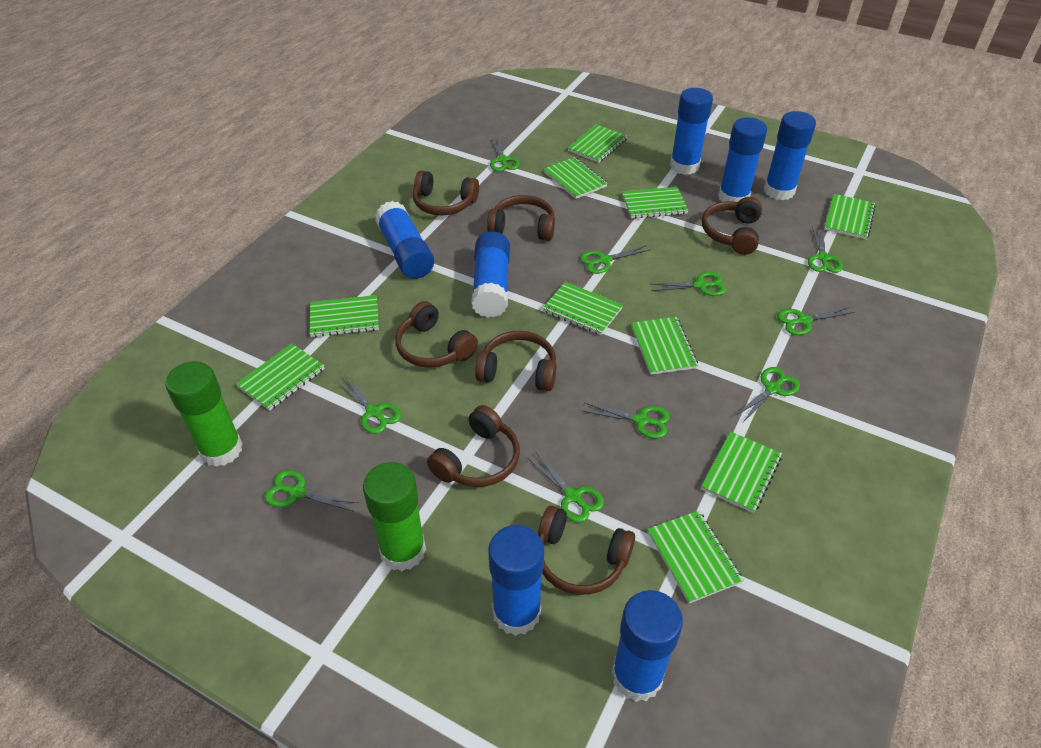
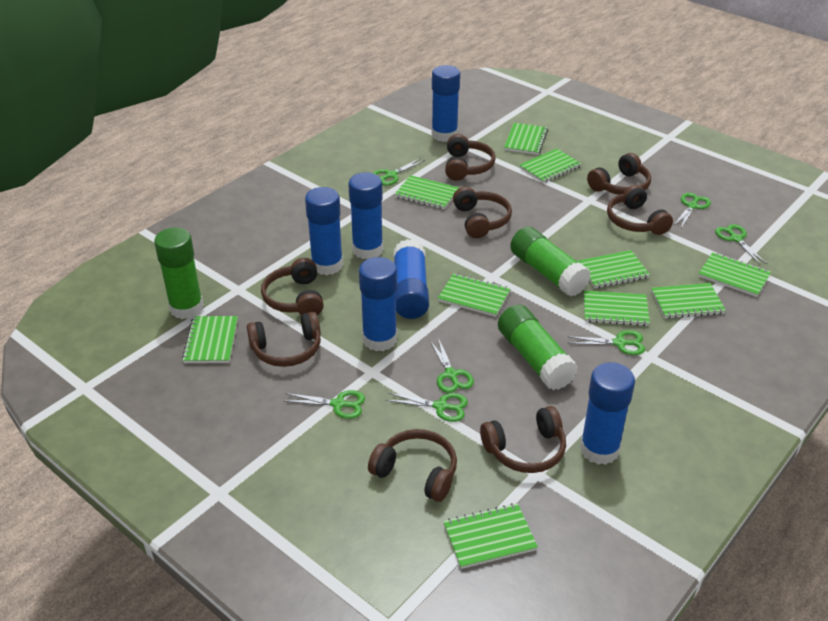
blue glue stick: 7 -> 6
brown headphones: 7 -> 8
green glue stick: 2 -> 3
green scissors: 10 -> 7

